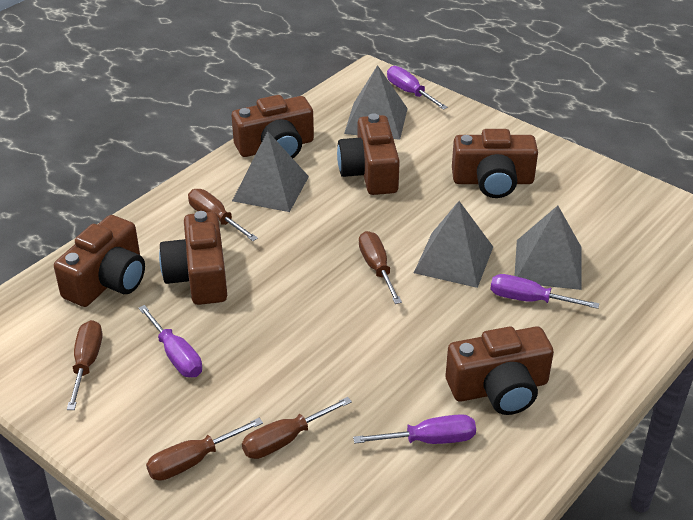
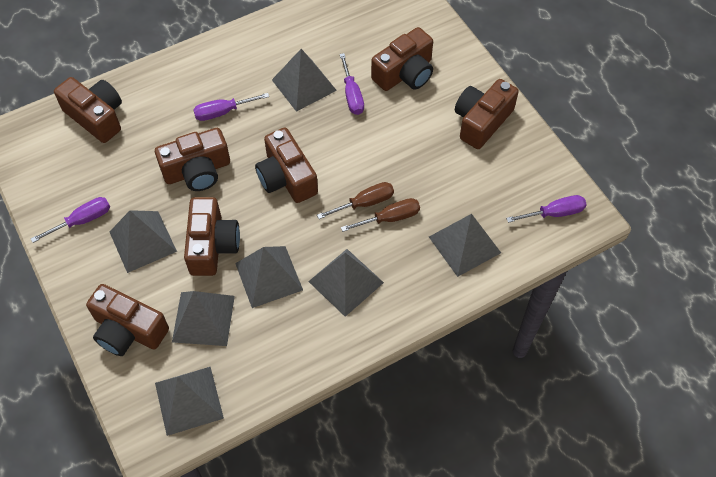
brown camera: 6 -> 7
brown screwdriver: 5 -> 2
grey pyramid: 4 -> 7

